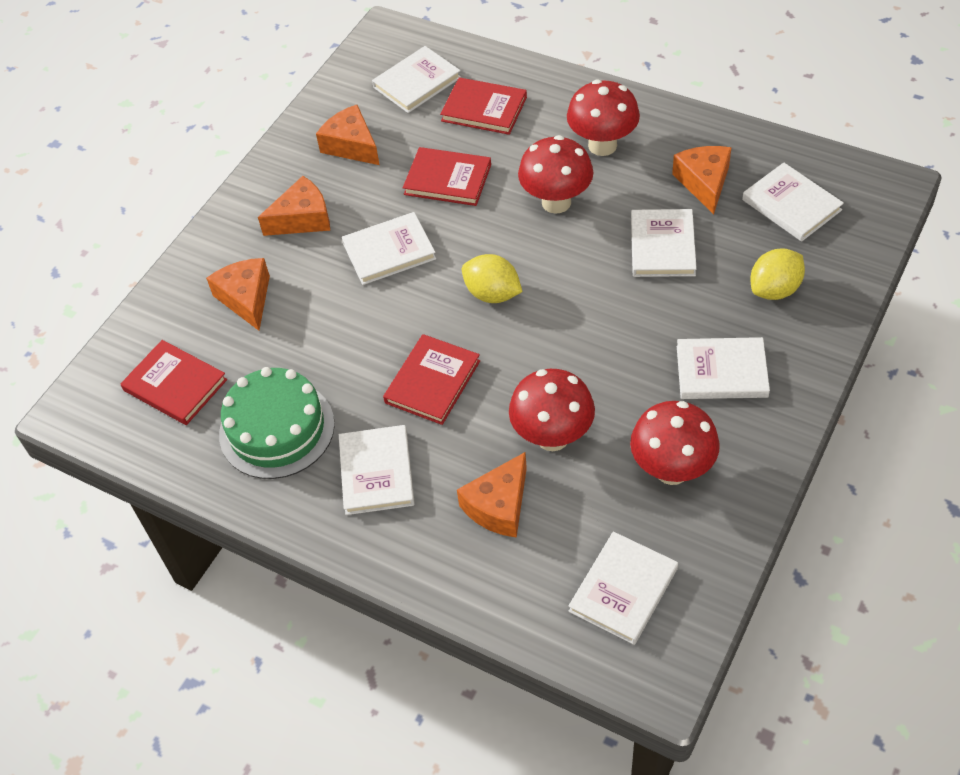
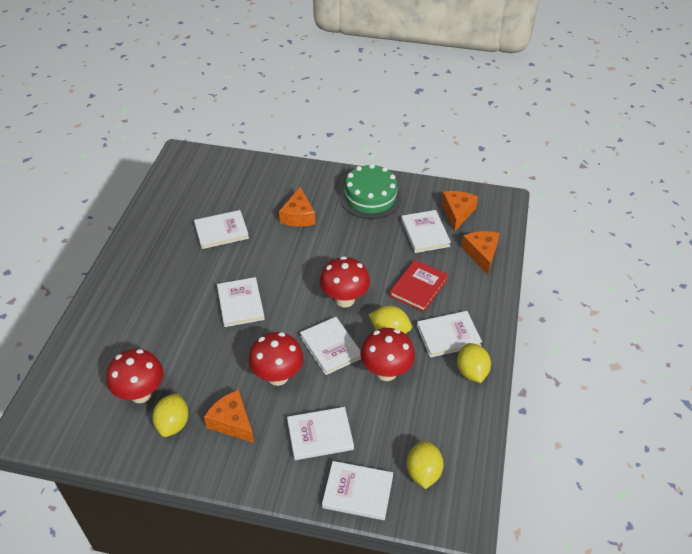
orange cheese: 5 -> 4
red book: 4 -> 1
yellow lemon: 2 -> 4

